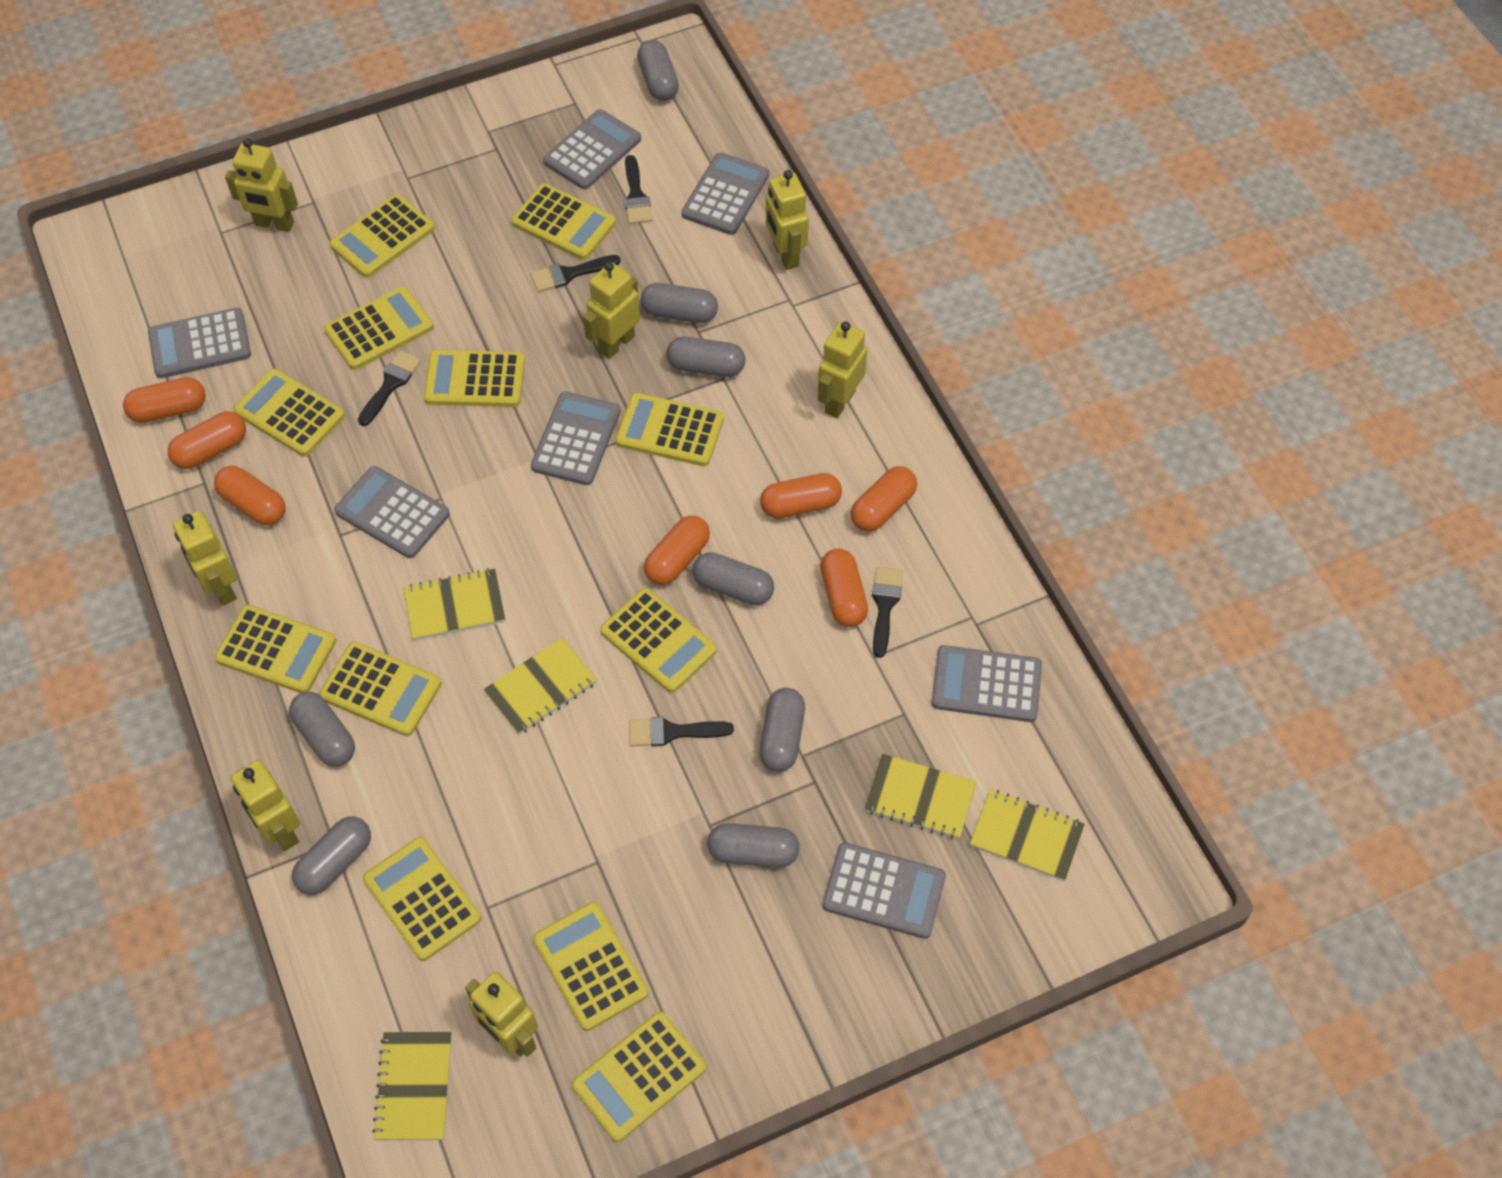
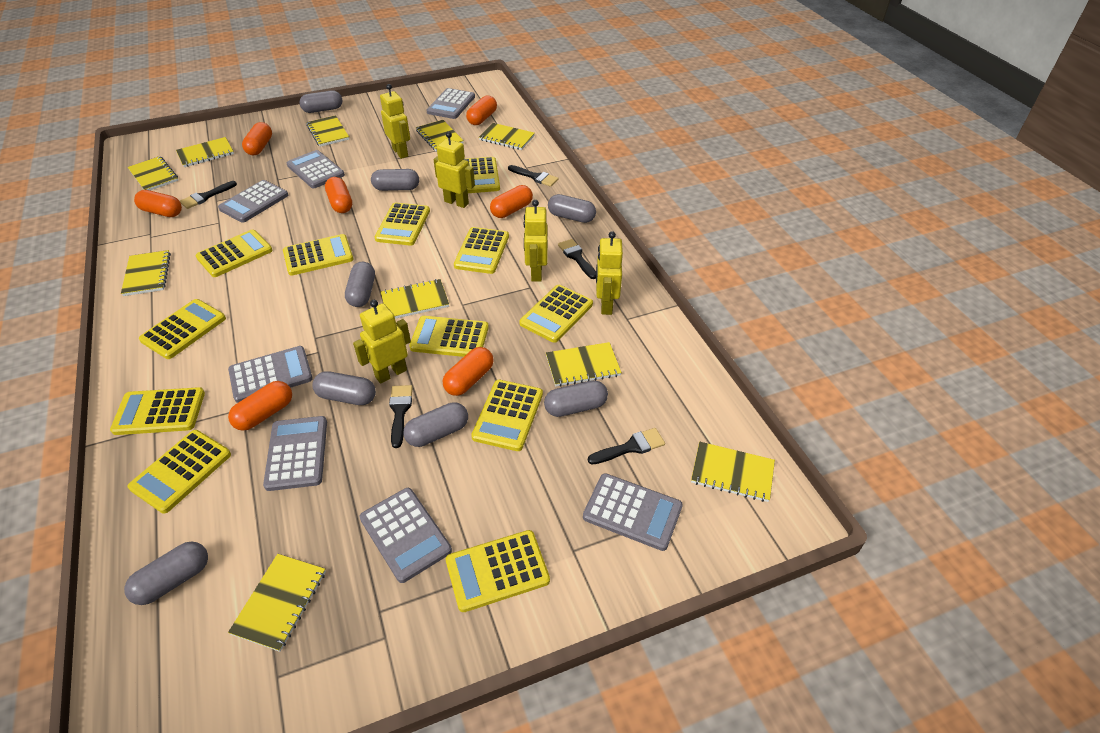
yellow notebook: 5 -> 10
yellow robot: 7 -> 5

